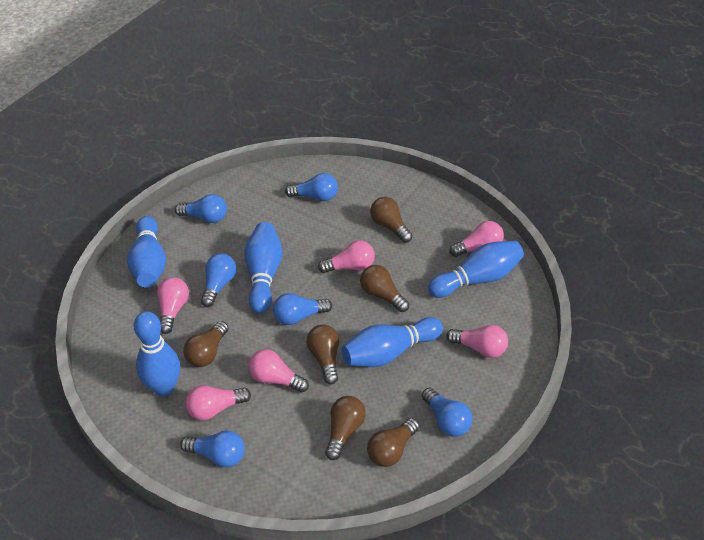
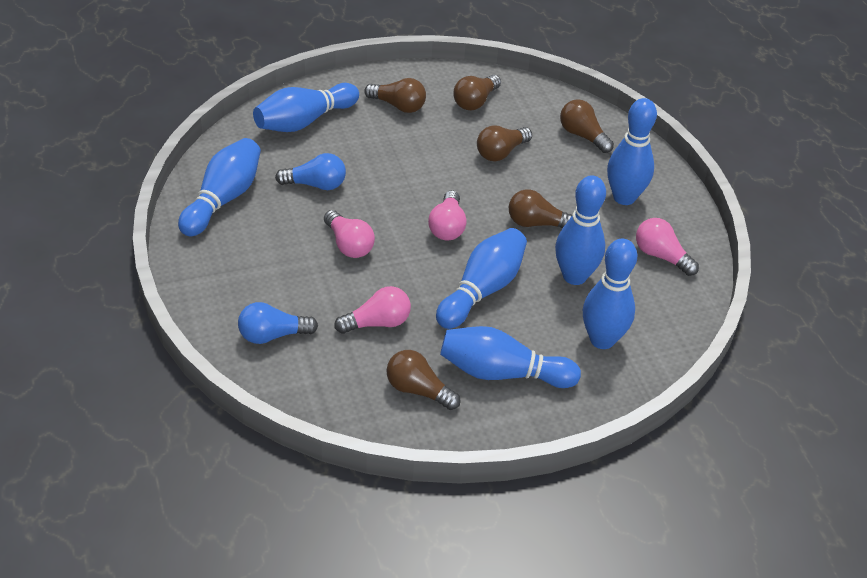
blue bowling pin: 5 -> 7
blue light bulb: 6 -> 2
pink light bulb: 6 -> 4

